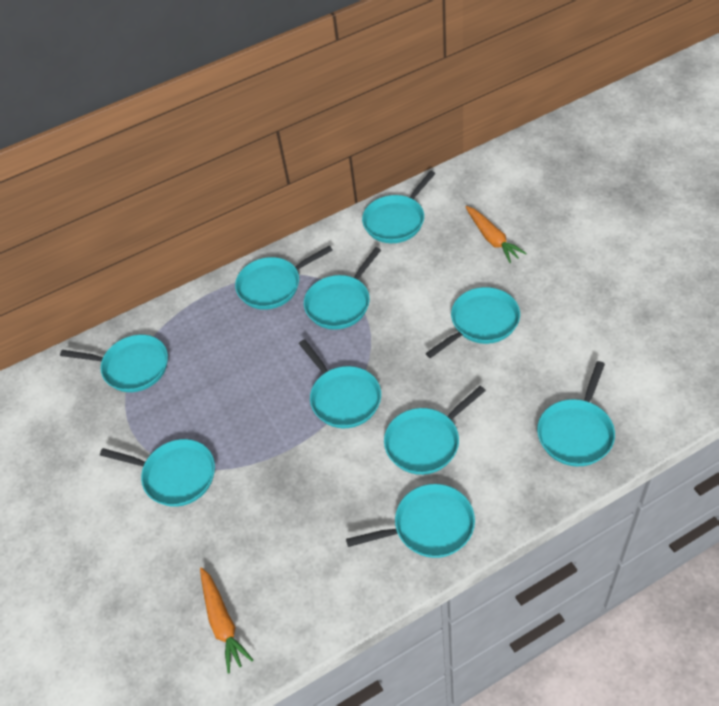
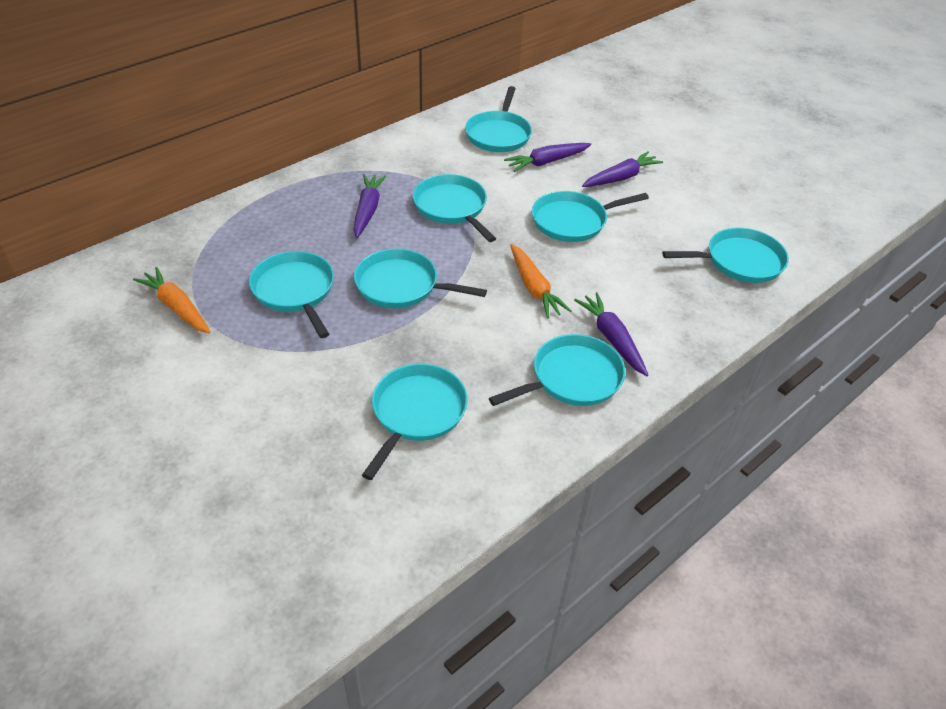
purple carrot: 0 -> 4
turquoise pan: 10 -> 8

